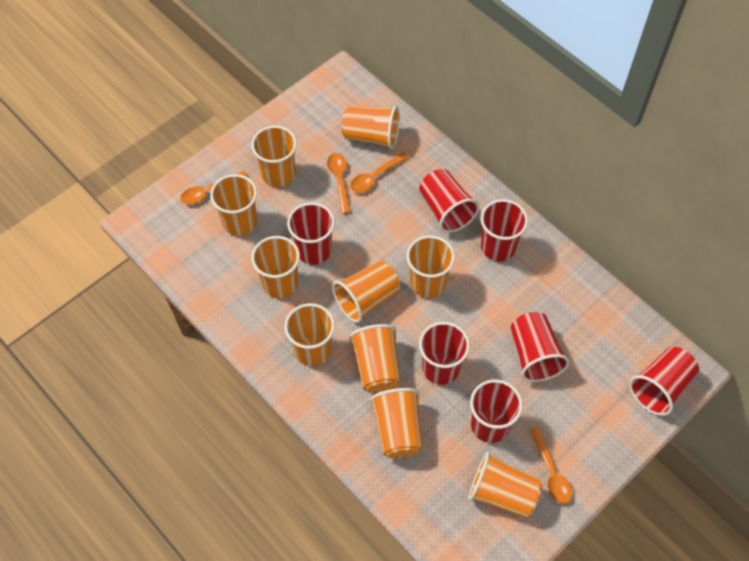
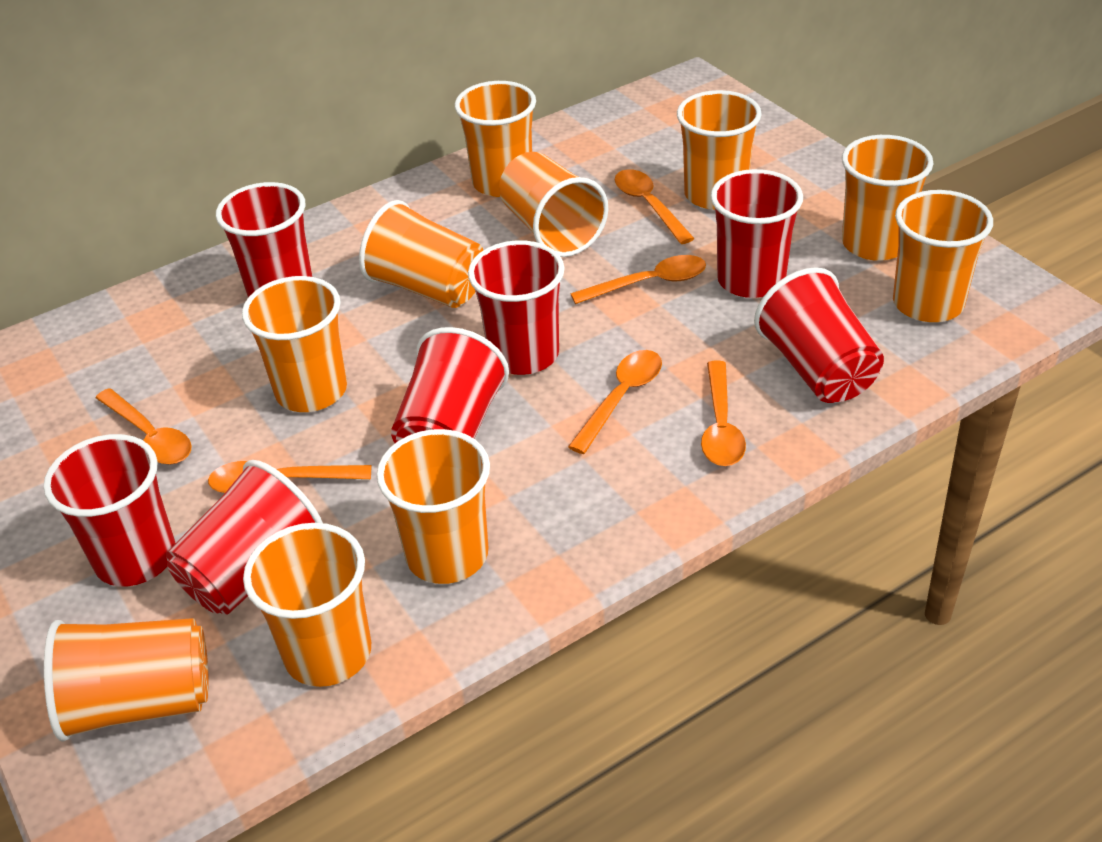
orange spoon: 4 -> 6

